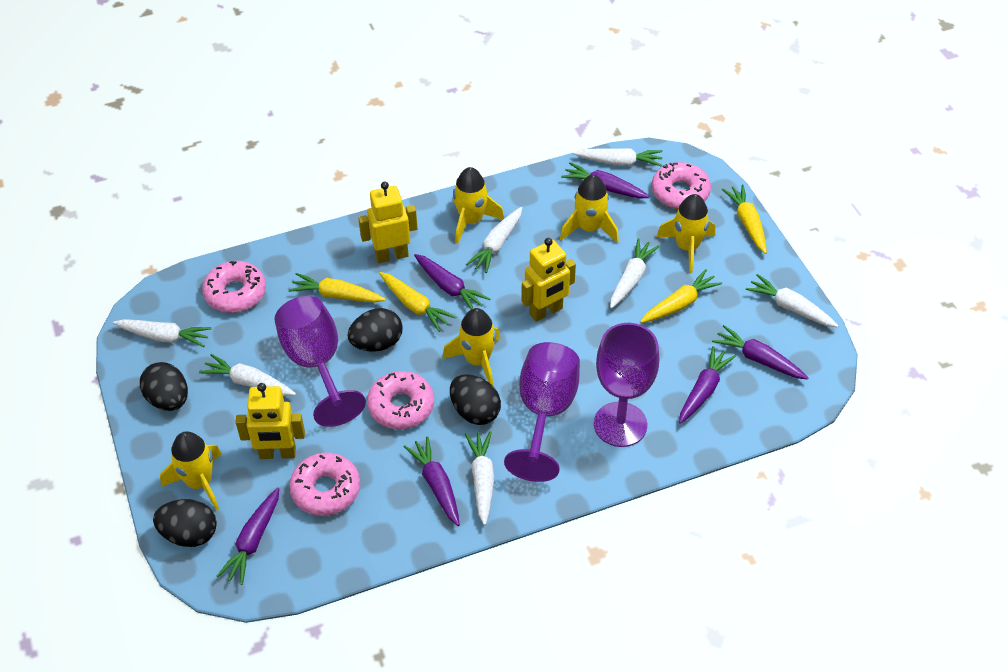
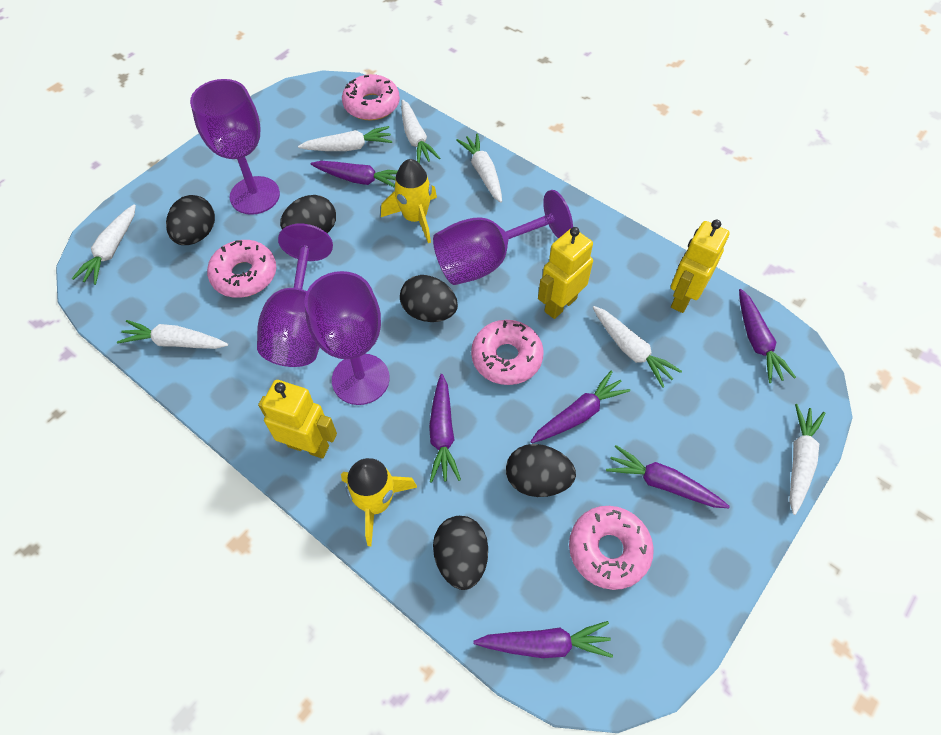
black egg: 4 -> 5
purple goblet: 3 -> 4
yellow carrot: 4 -> 0
yellow rocket: 5 -> 2

